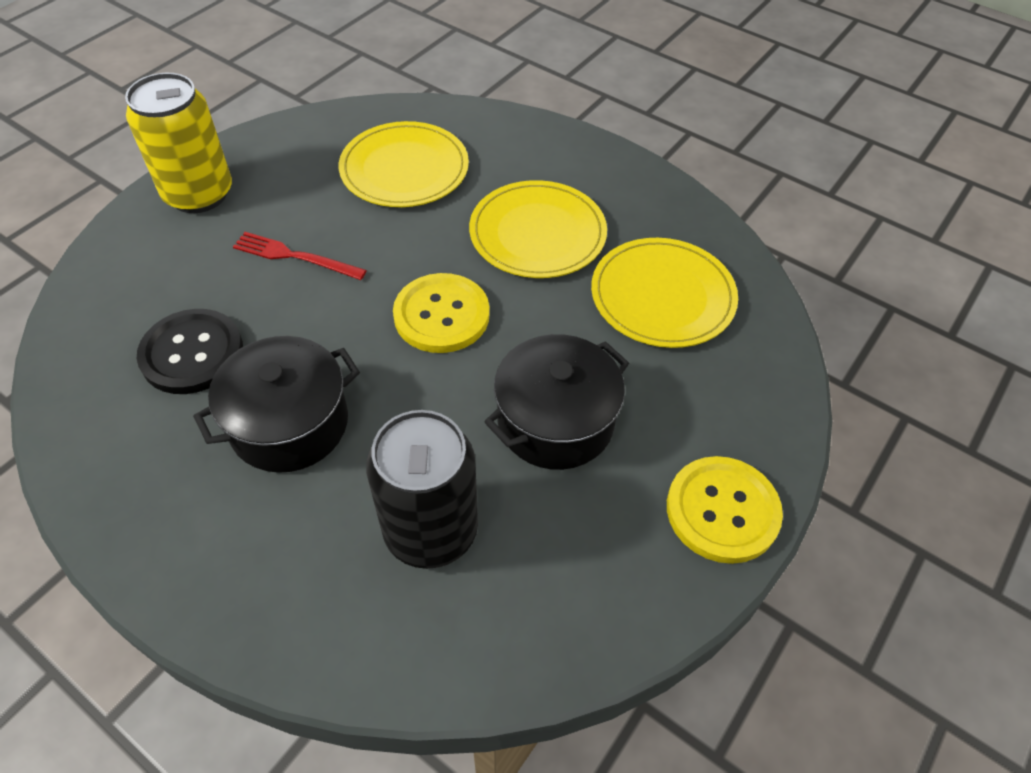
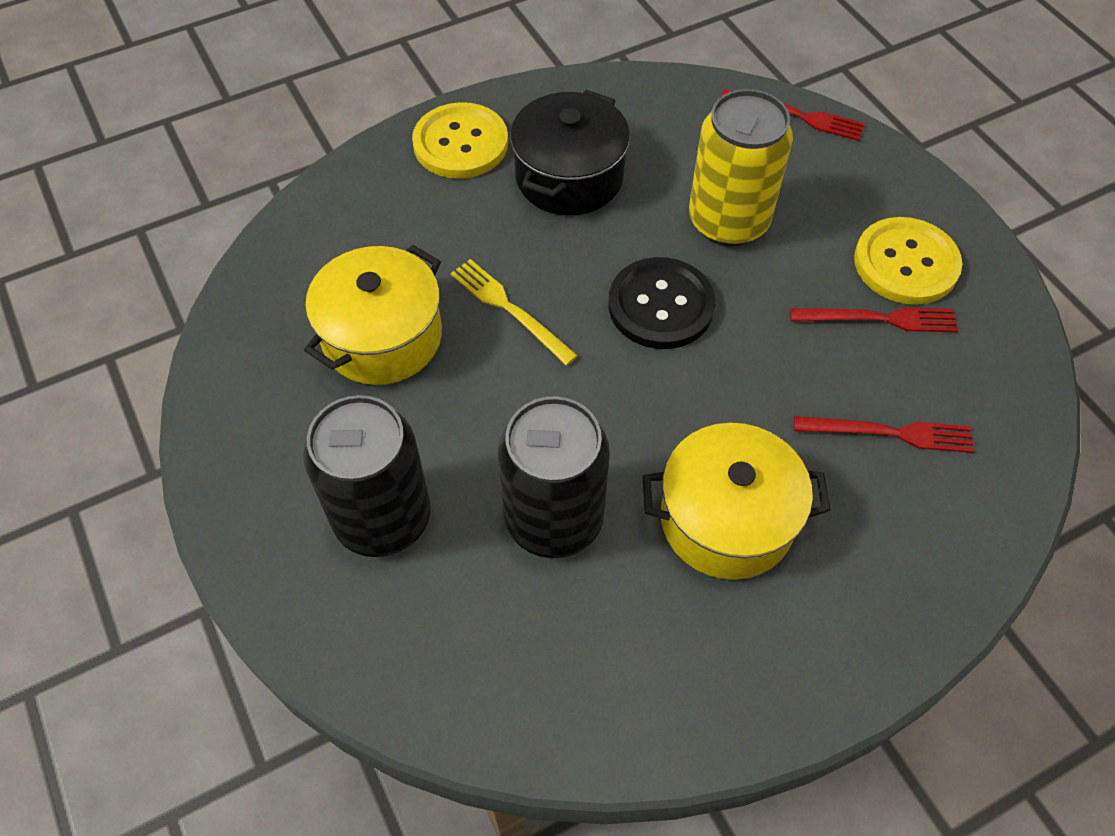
black can: 1 -> 2
black pot: 2 -> 1
red fork: 1 -> 3
yellow fork: 0 -> 1
yellow plate: 3 -> 0
yellow pot: 0 -> 2

